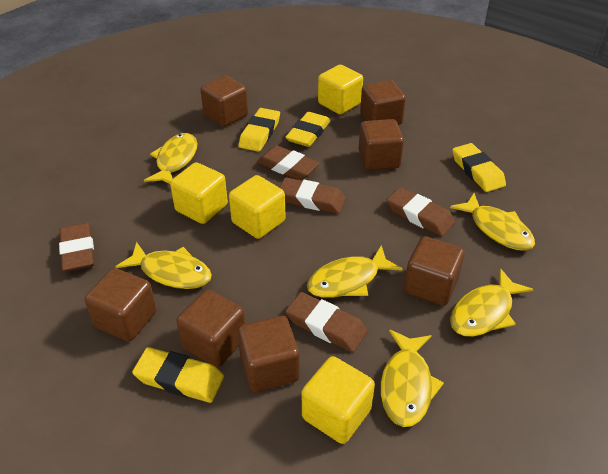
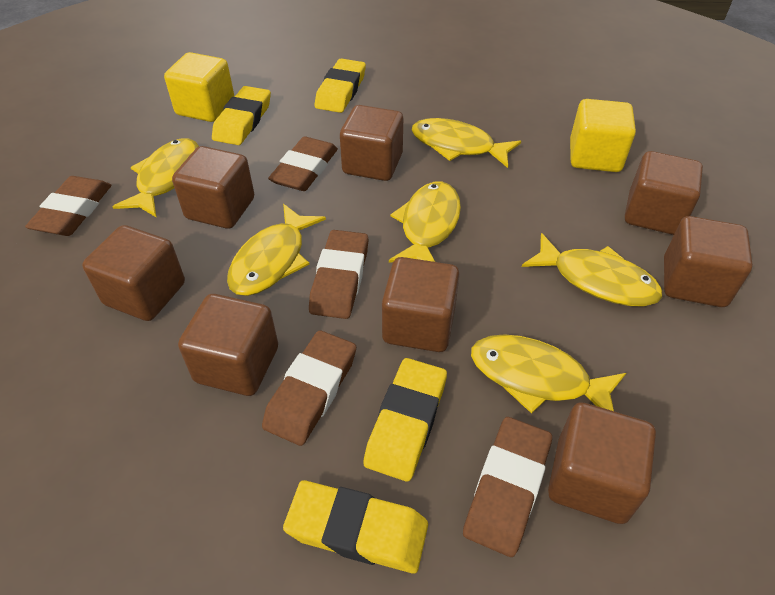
brown cube: 7 -> 8
yellow cube: 4 -> 2

